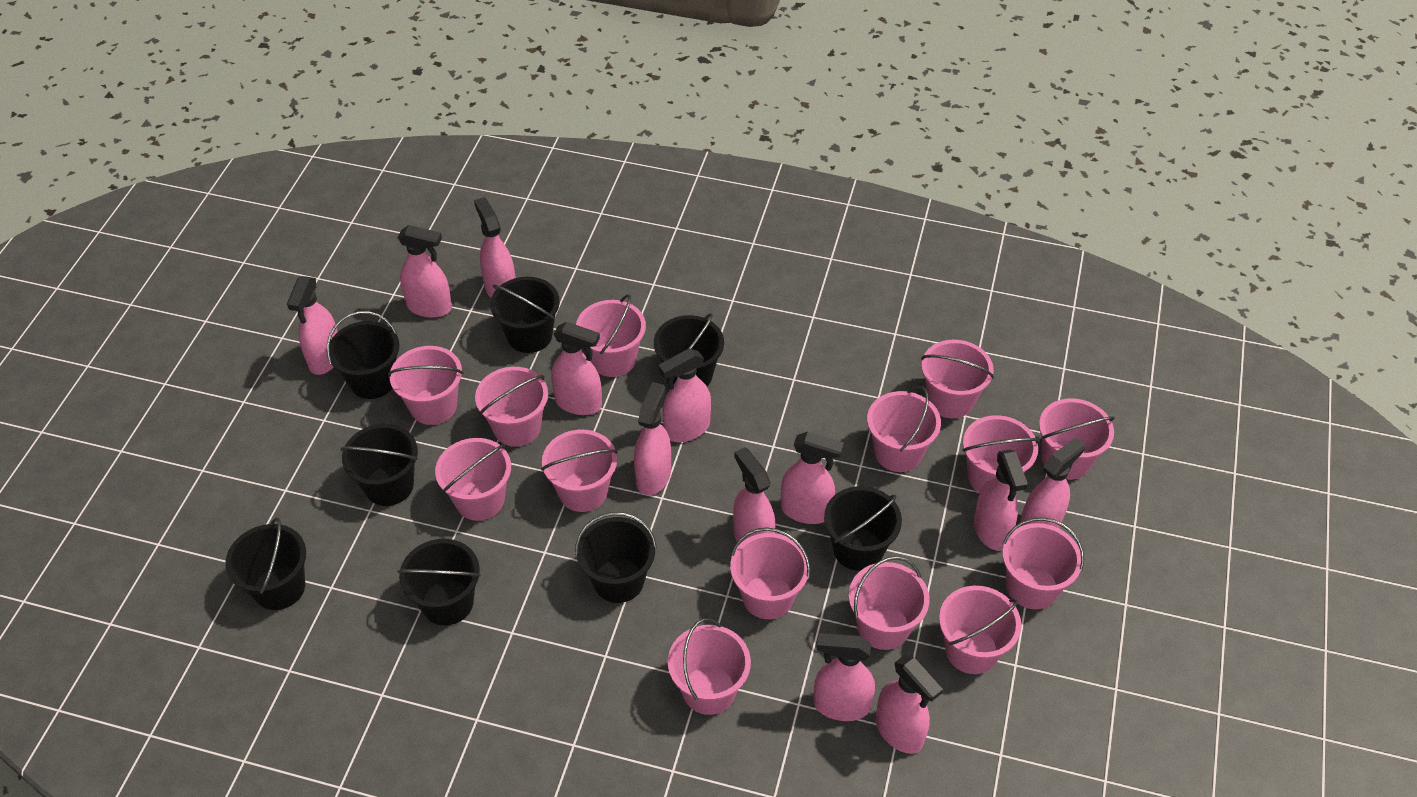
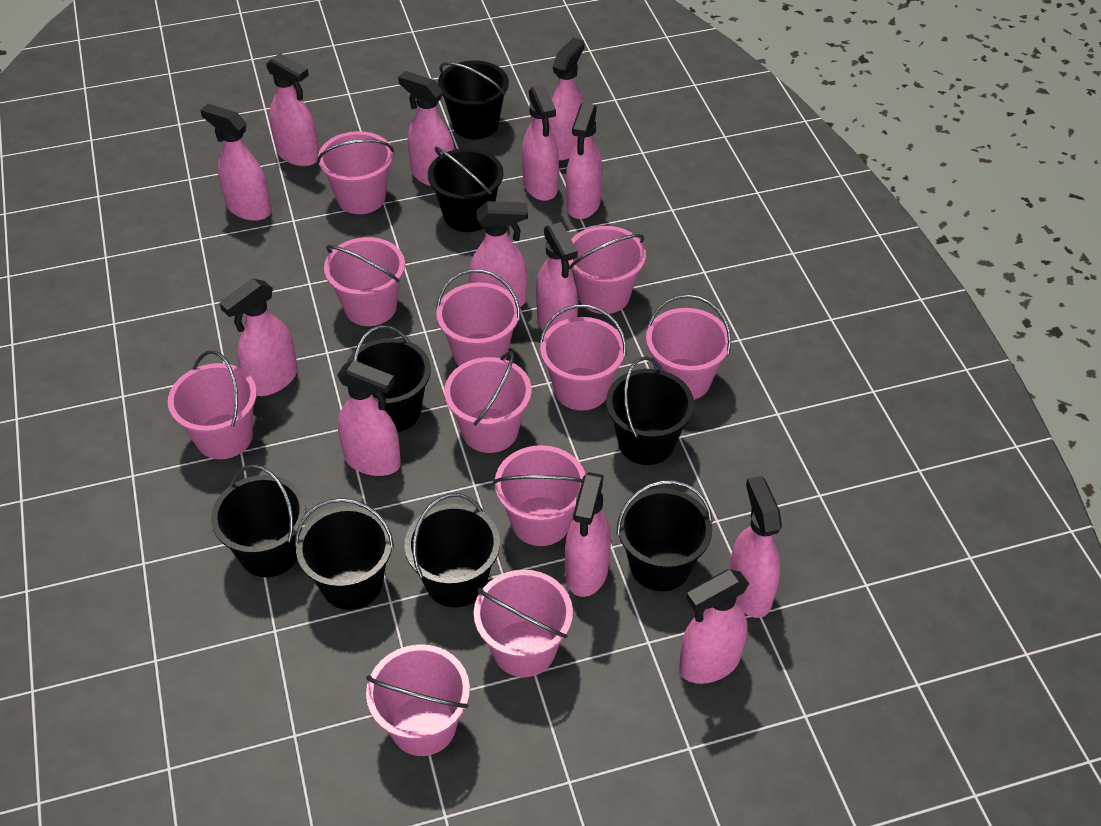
pink bucket: 14 -> 11
pink spray bottle: 12 -> 13

